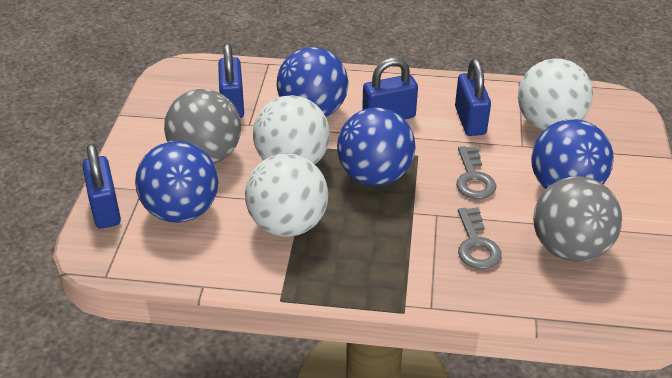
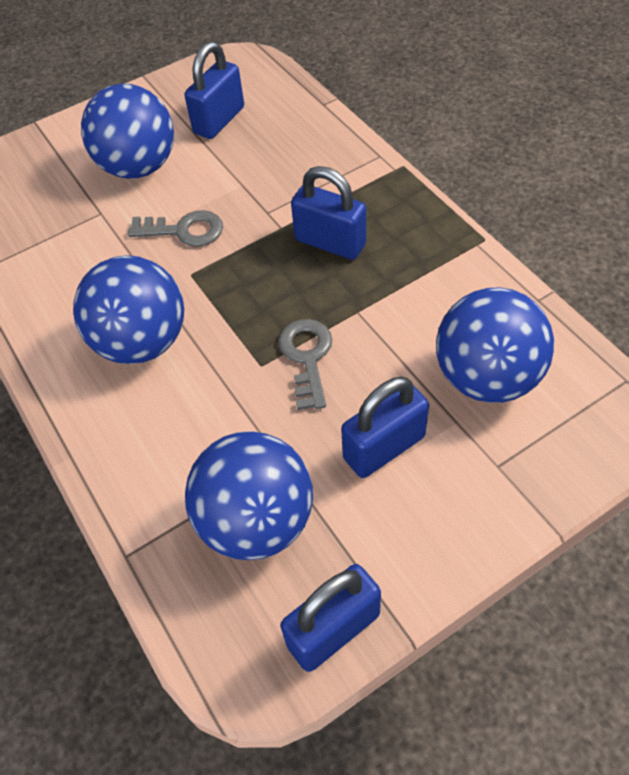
grey ball: 2 -> 0
white ball: 3 -> 0

